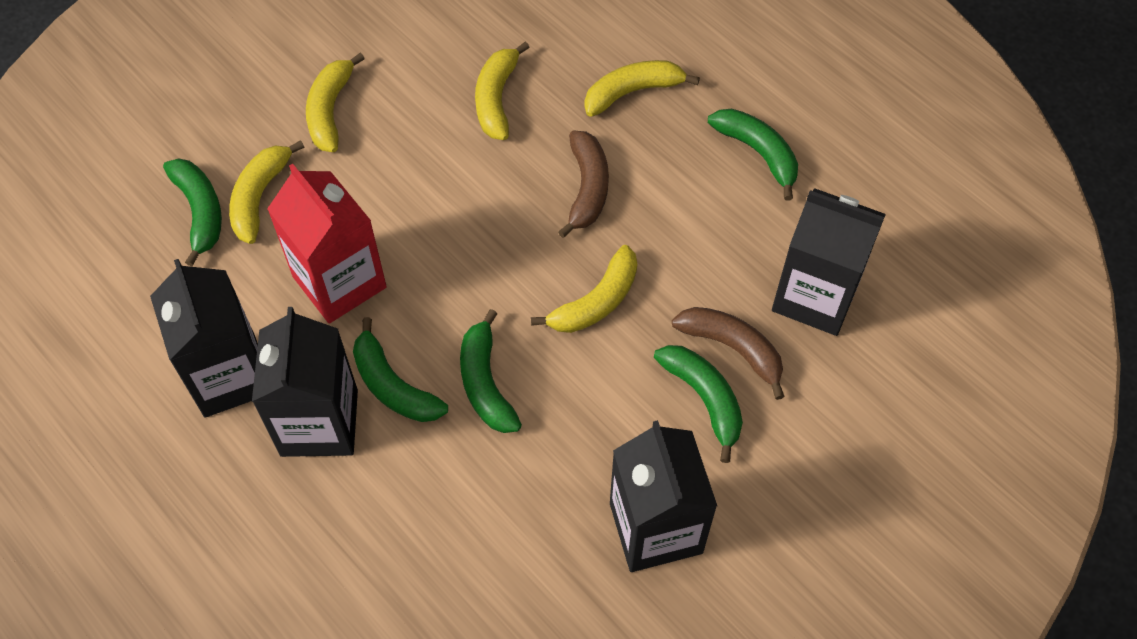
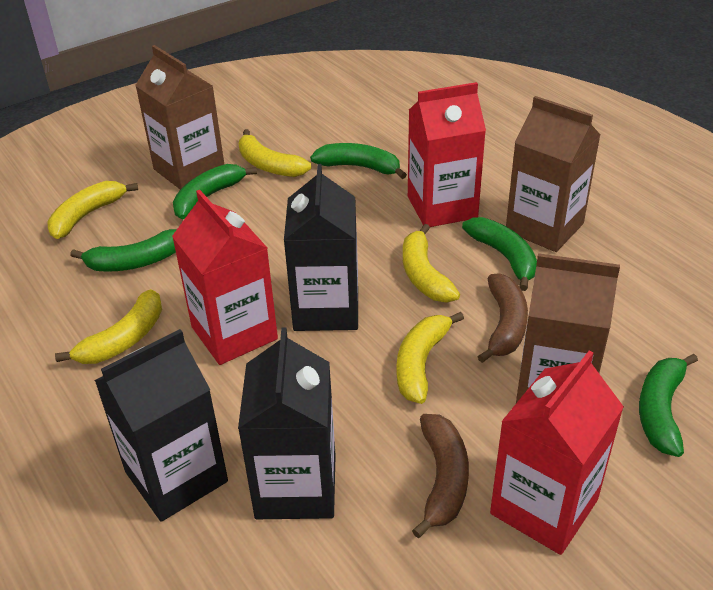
black carton: 4 -> 3
brown carton: 0 -> 3
red carton: 1 -> 3

